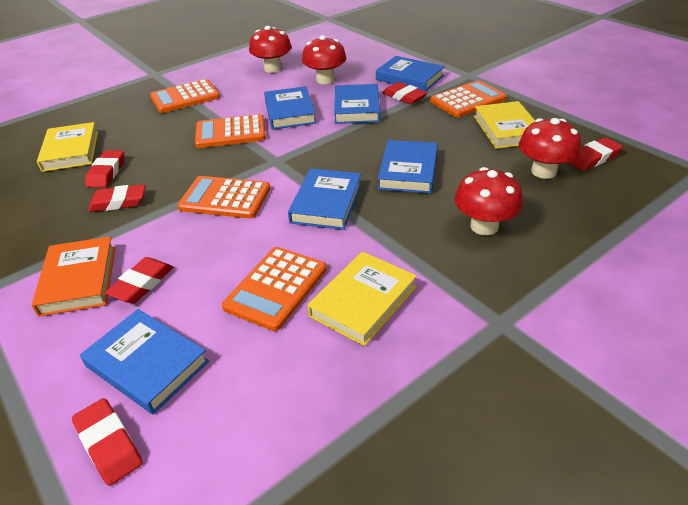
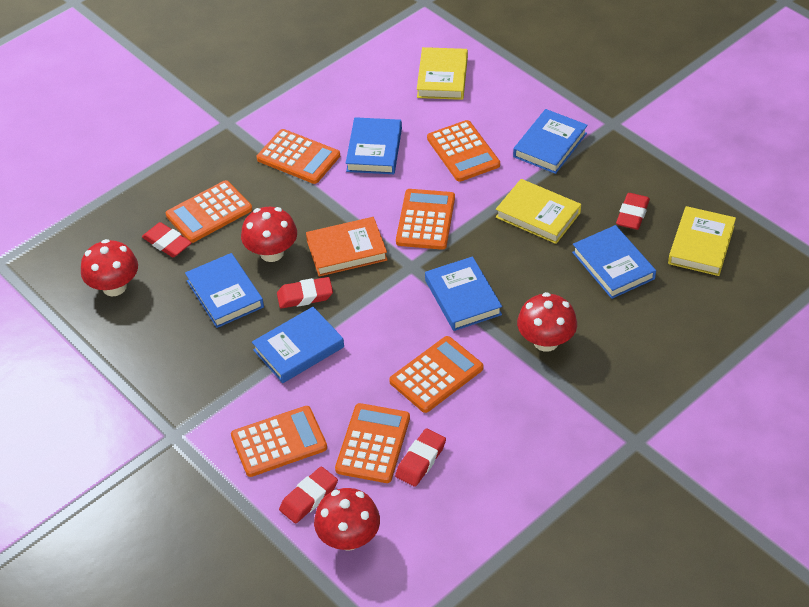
orange calculator: 5 -> 7
red eraser: 6 -> 5

